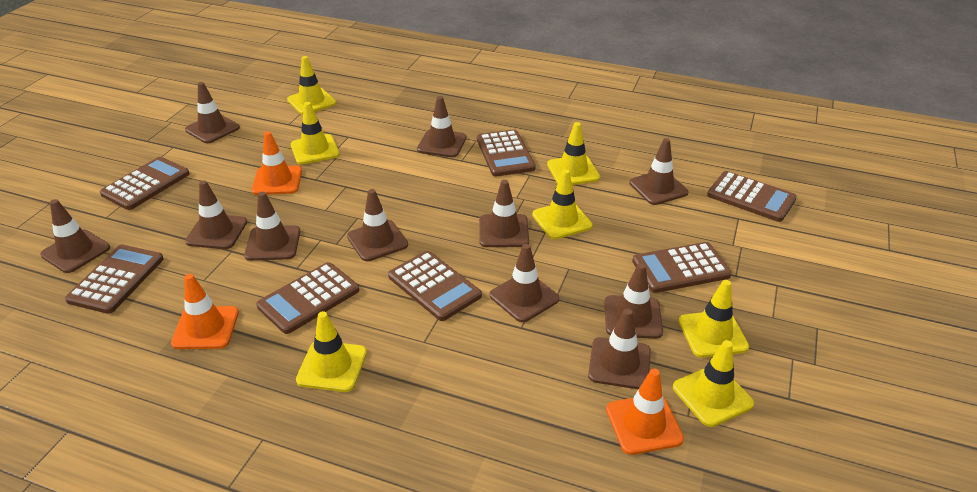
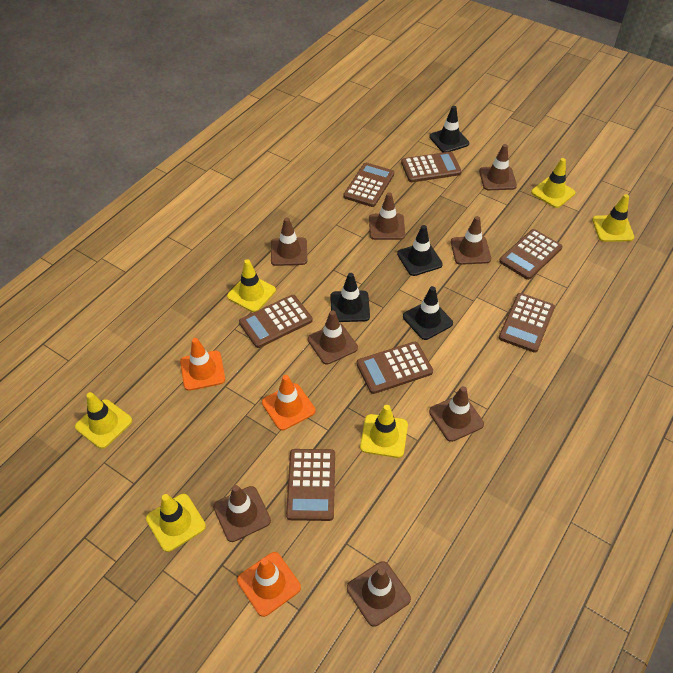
black traffic cone: 0 -> 4
brown traffic cone: 11 -> 8
yellow traffic cone: 7 -> 6

